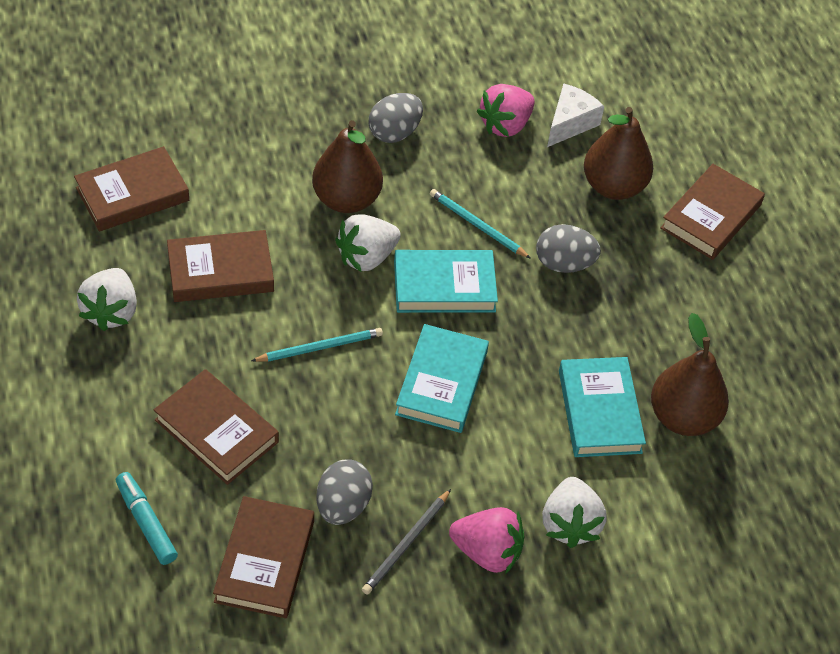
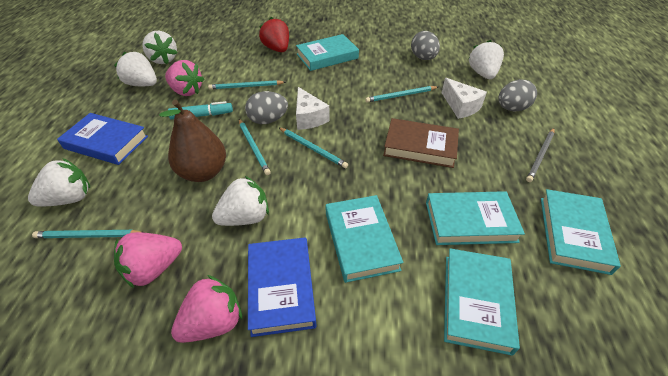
blue book: 0 -> 2
brown book: 5 -> 1
brown pear: 3 -> 1
pink strawberry: 2 -> 3
red strawberry: 0 -> 1
turquoise book: 3 -> 5
turquoise pencil: 2 -> 5
white cheese: 1 -> 2
white strawberry: 3 -> 5

